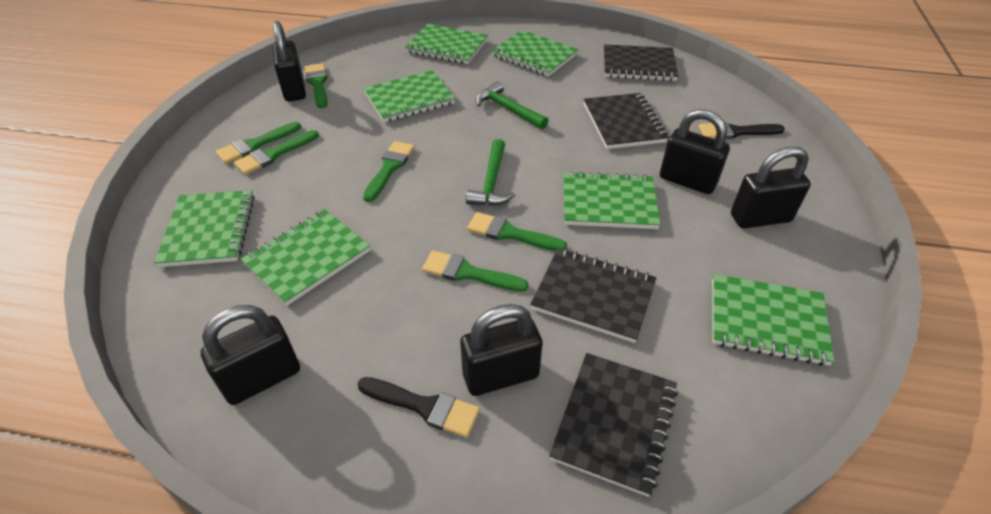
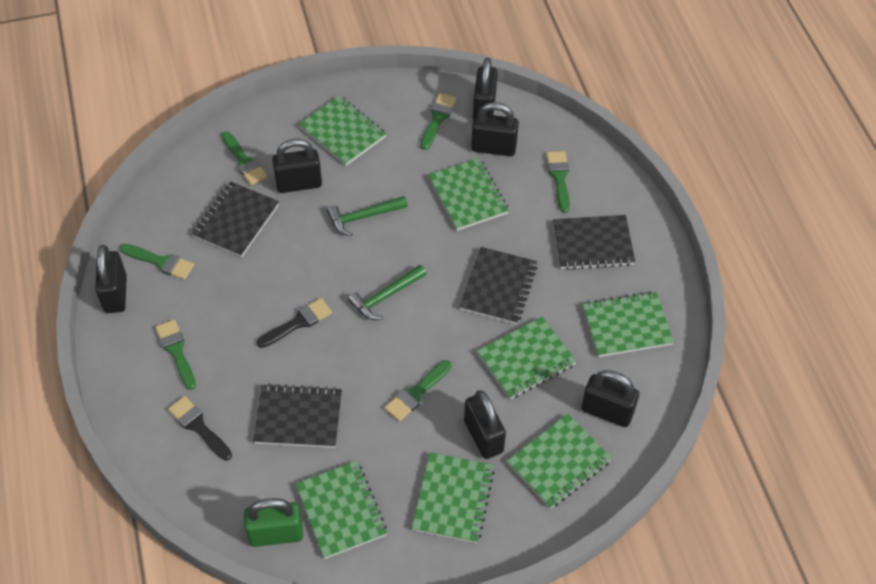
black padlock: 5 -> 6
green padlock: 0 -> 1

